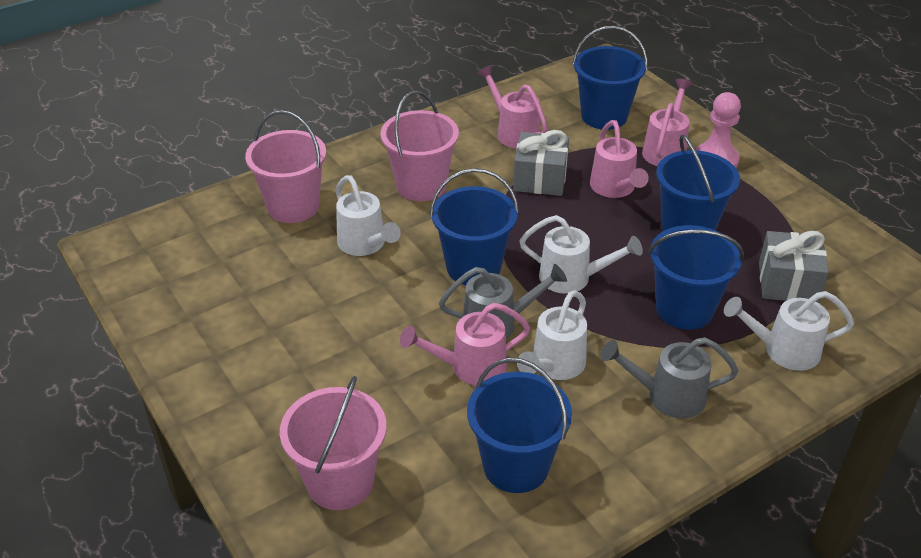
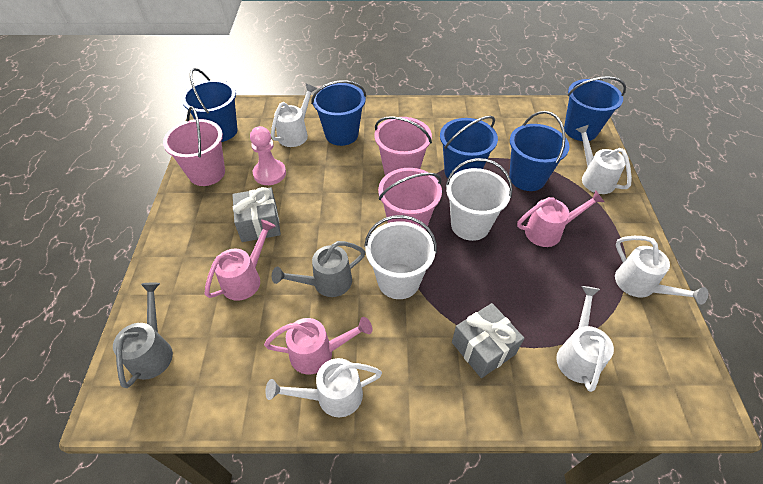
pink watering can: 4 -> 3
white bucket: 0 -> 2
white watering can: 4 -> 5

